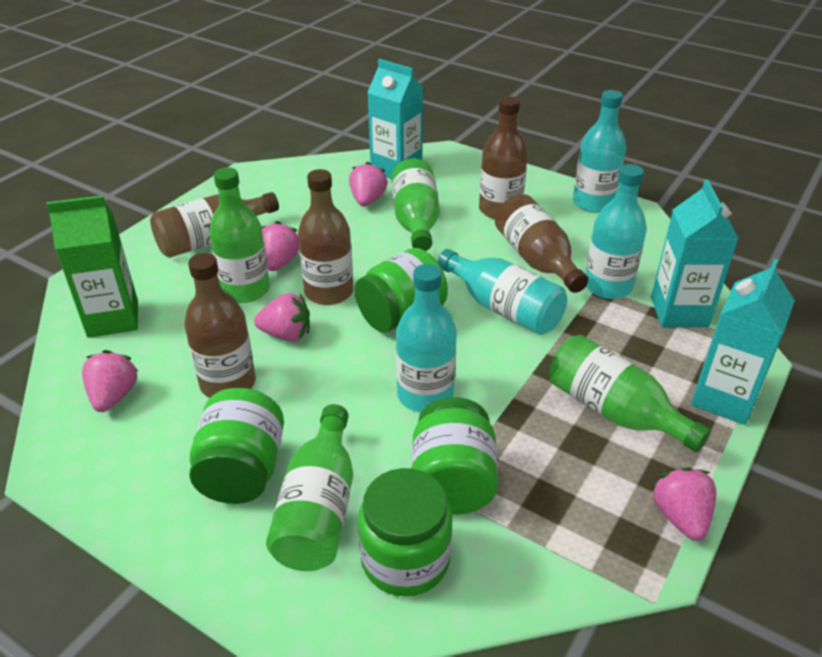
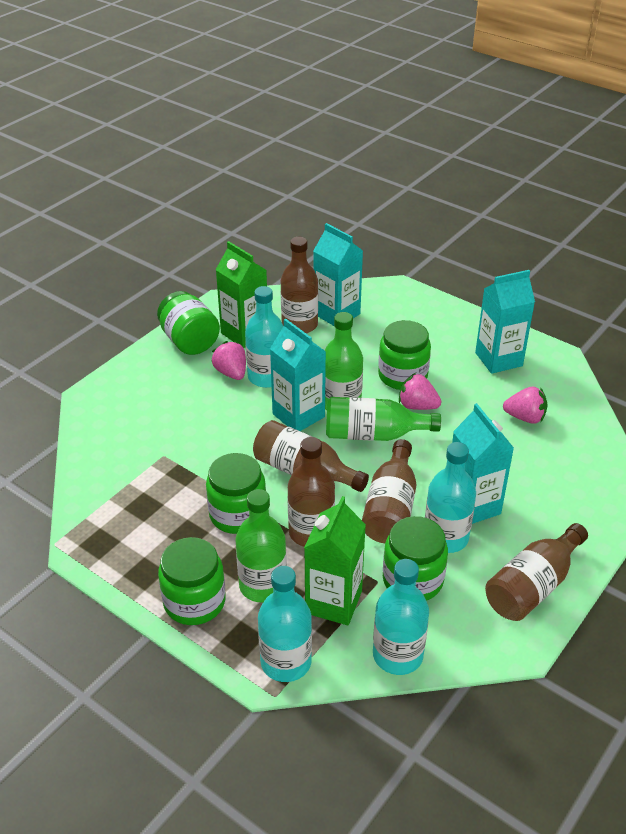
green bottle: 4 -> 3
green carton: 1 -> 2
green jar: 4 -> 5
pink strawberry: 5 -> 3
turquoise carton: 3 -> 4

